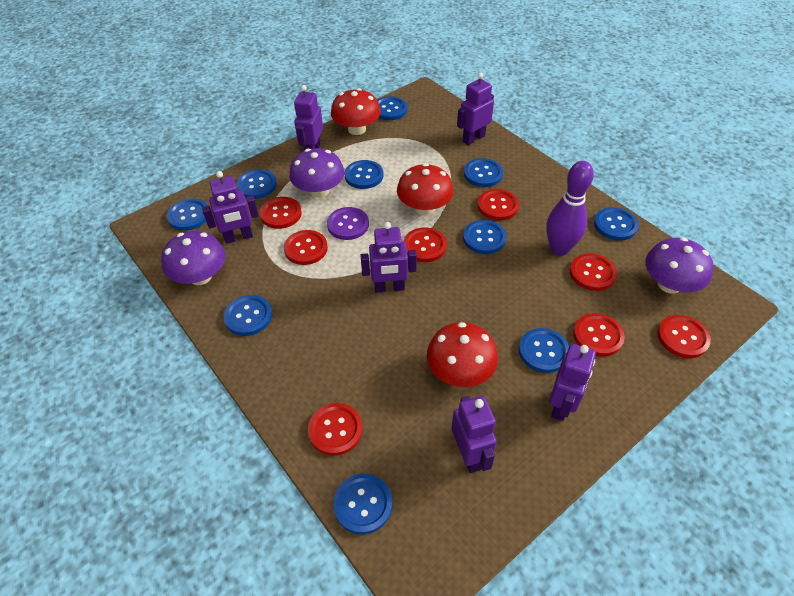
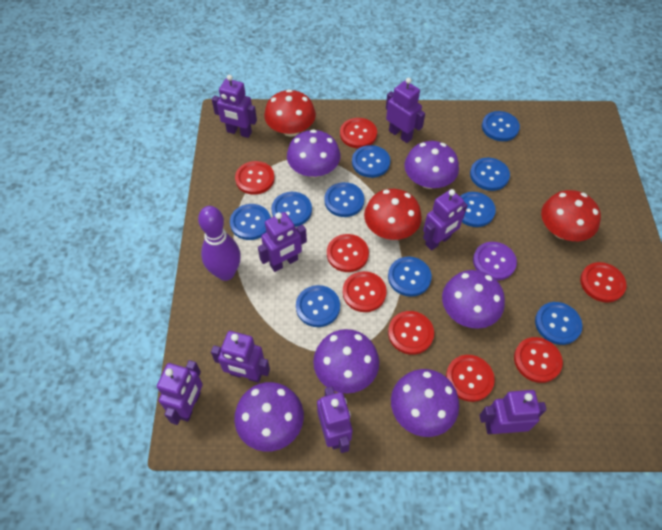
purple mushroom: 3 -> 6
purple robot: 6 -> 8

